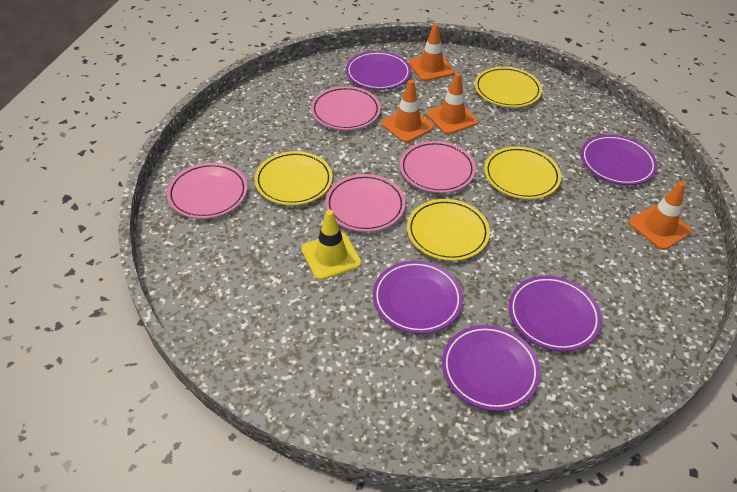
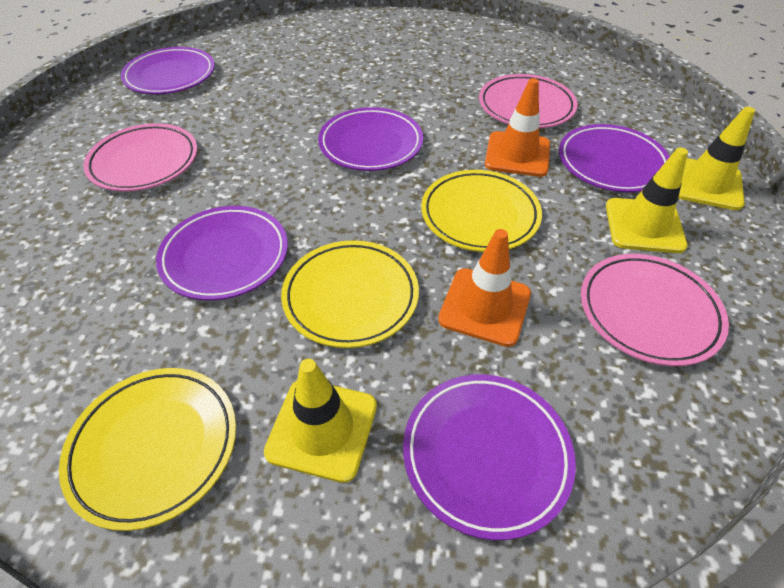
orange traffic cone: 4 -> 2
pink plate: 4 -> 3
yellow plate: 4 -> 3
yellow traffic cone: 1 -> 3

